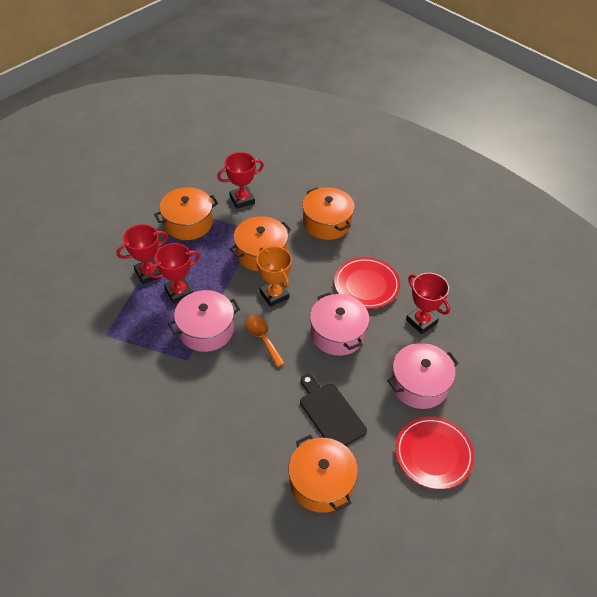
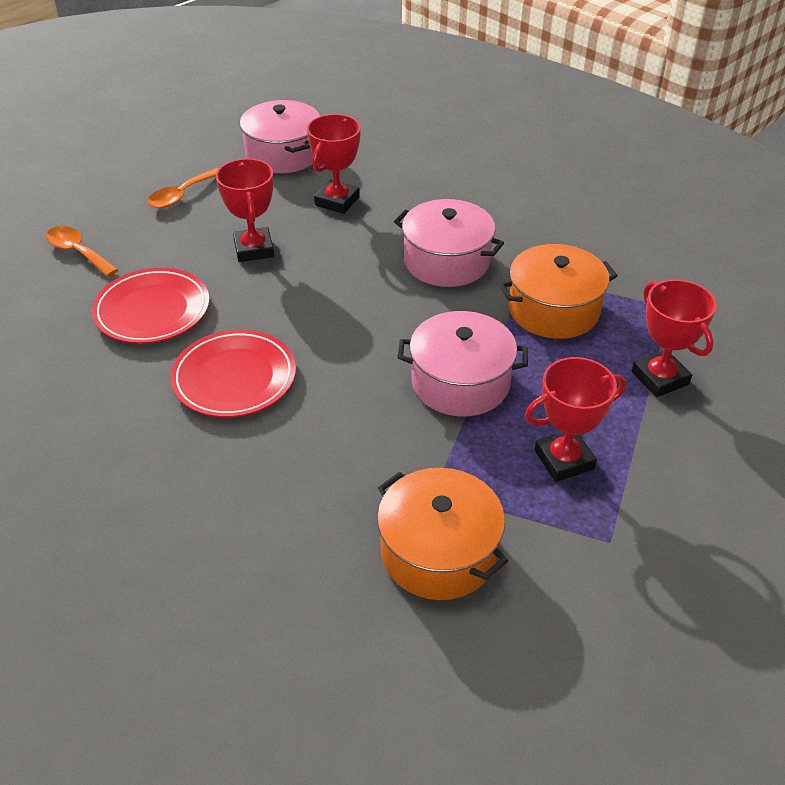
black cutting board: 1 -> 0
orange pot: 4 -> 2
orange spoon: 1 -> 2
orange trophy: 1 -> 0

